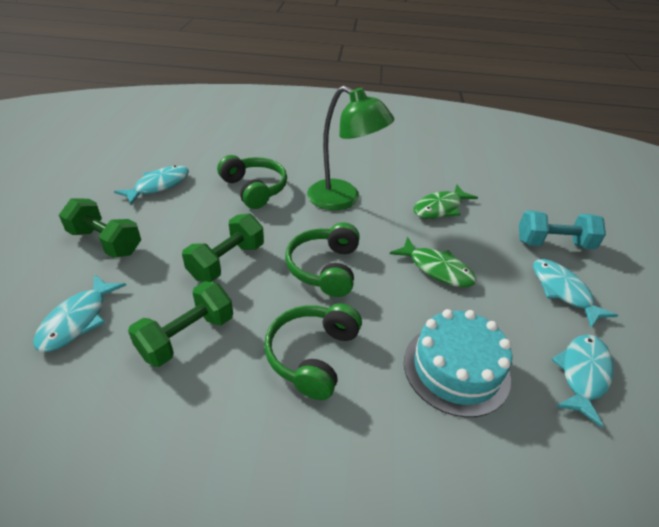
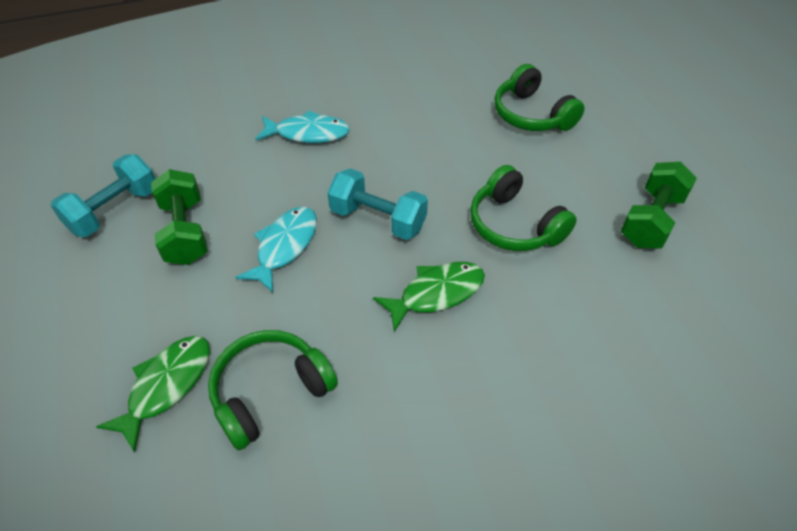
green dumbbell: 3 -> 2
green lamp: 1 -> 0
turquoise cake: 1 -> 0
turquoise dumbbell: 1 -> 2
turquoise fish: 4 -> 2

